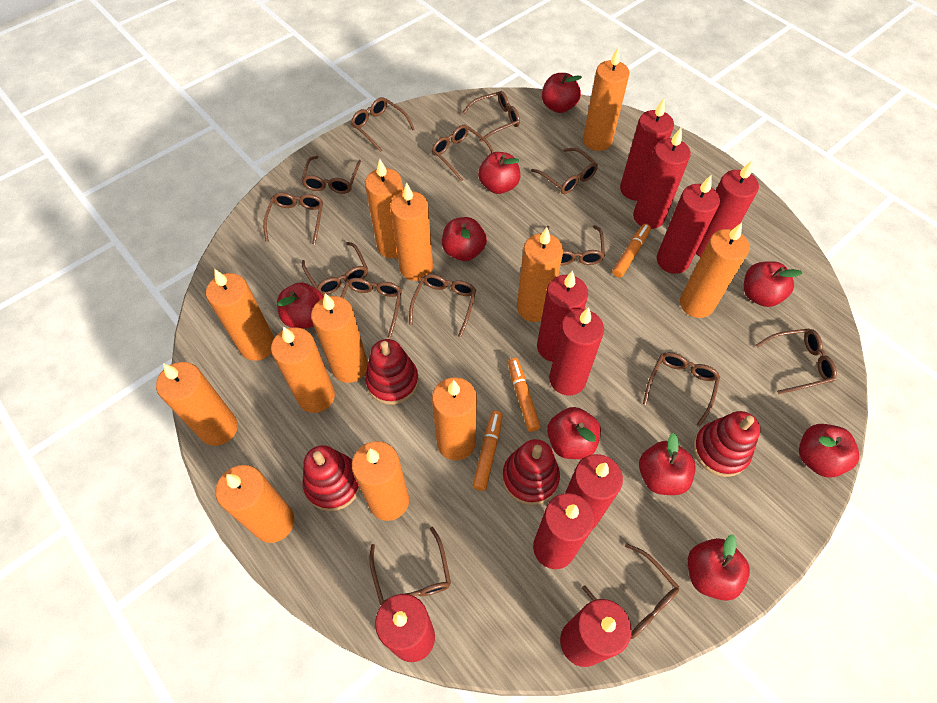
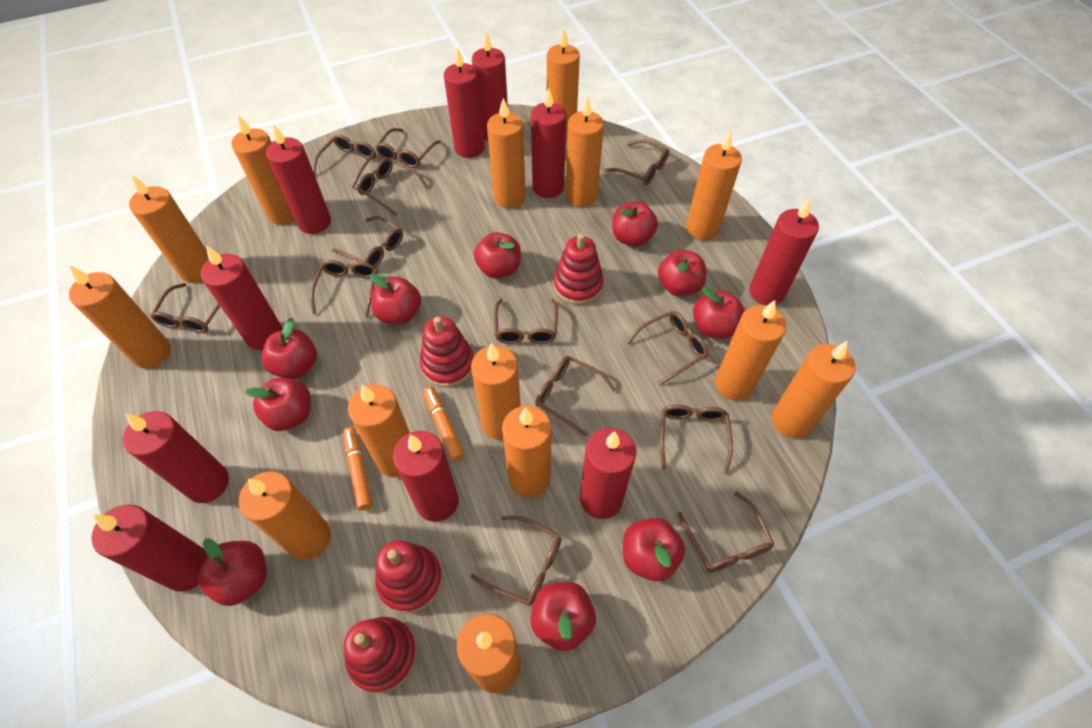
brown glasses: 14 -> 13
orange candle: 12 -> 14
orange marker: 3 -> 2
red apple: 9 -> 10

